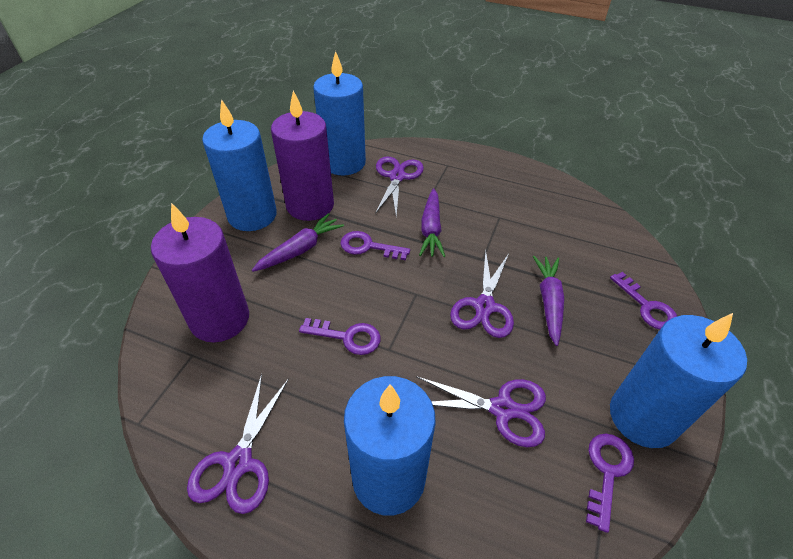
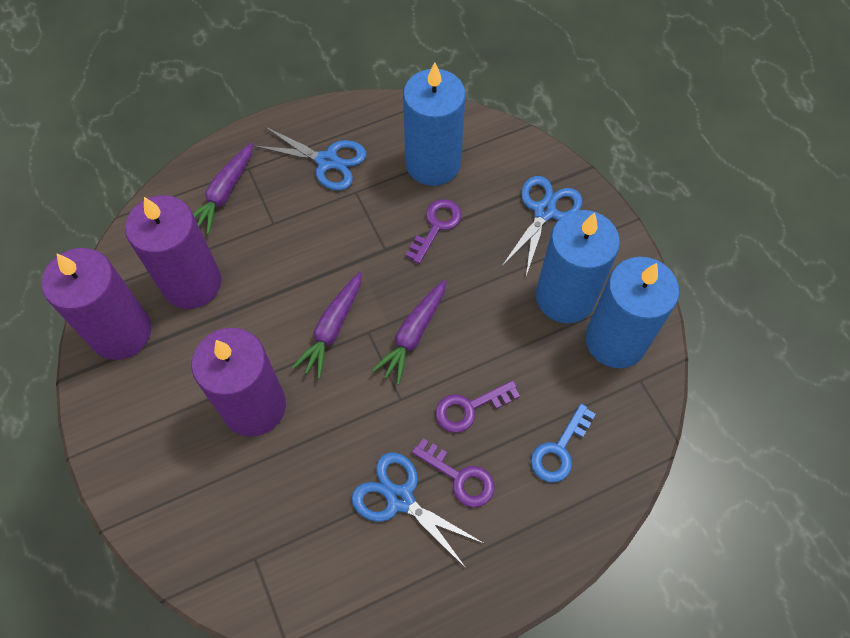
blue candle: 4 -> 3
blue key: 0 -> 1
blue scissors: 0 -> 3
purple candle: 2 -> 3
purple key: 4 -> 3
purple scissors: 4 -> 0

